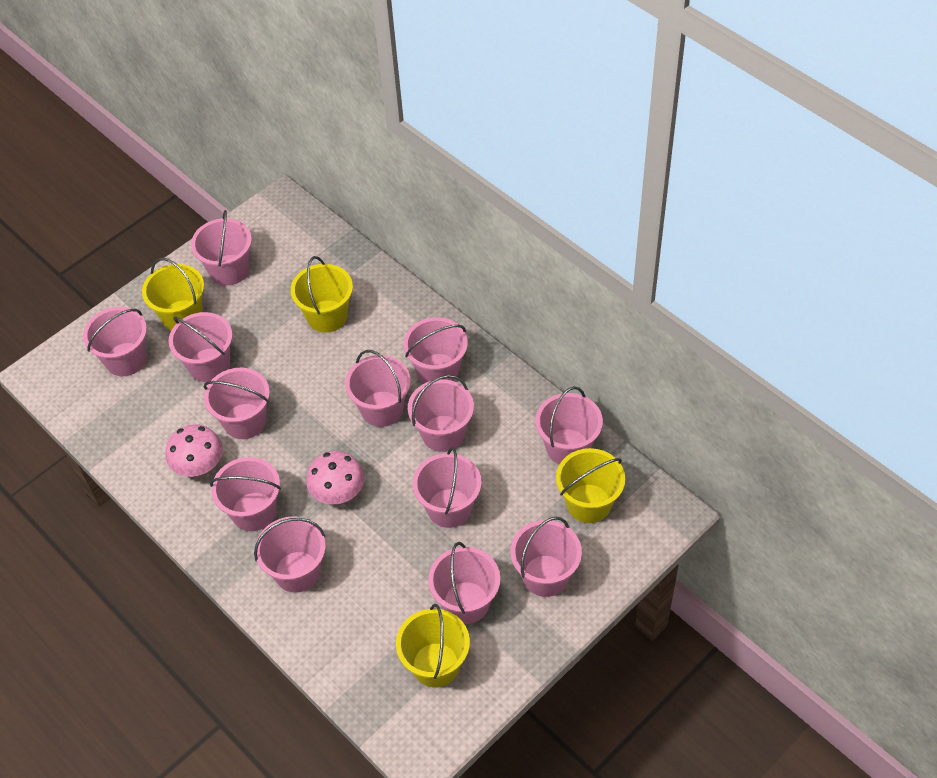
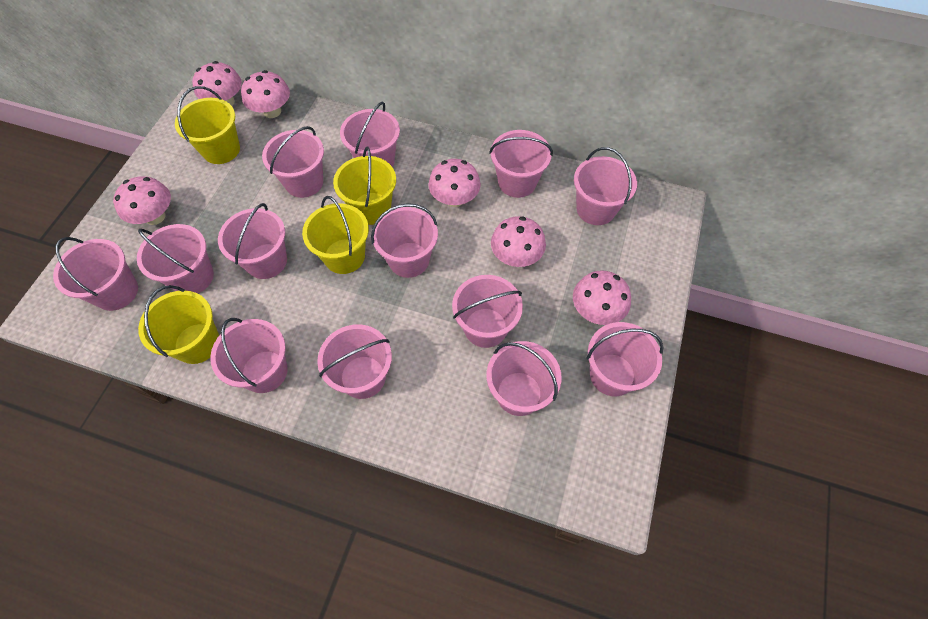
pink mushroom: 2 -> 6

